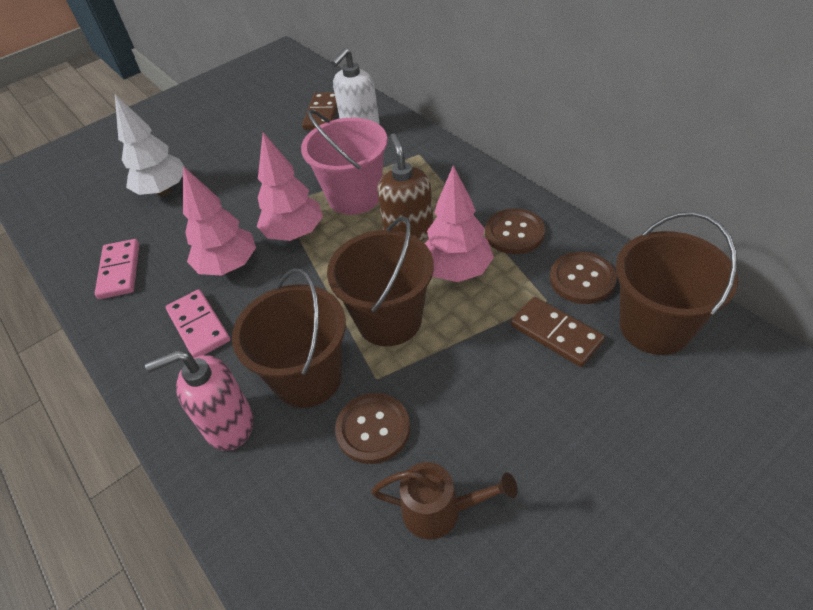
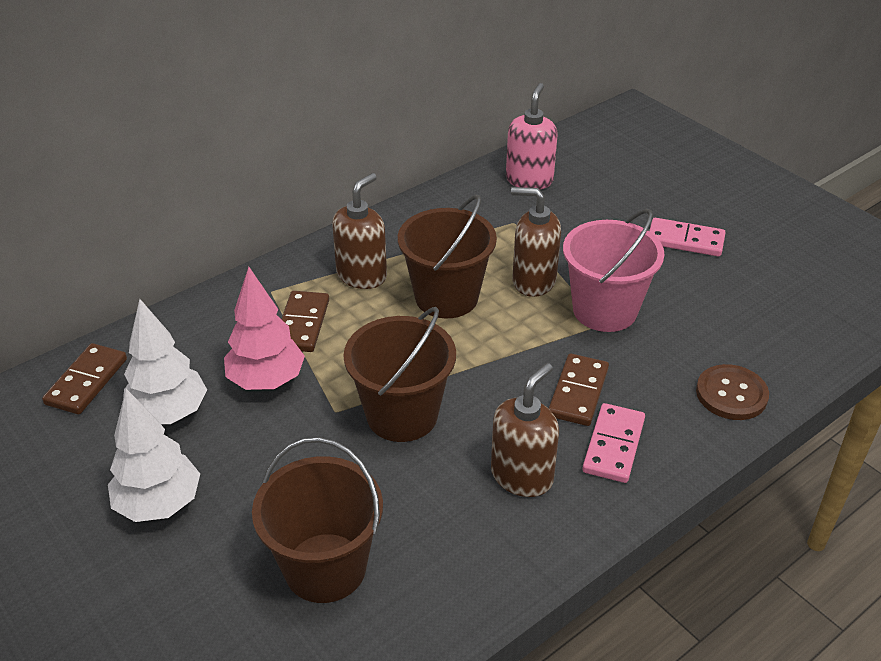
brown button: 3 -> 1
brown domino: 2 -> 3
brown soap dispenser: 1 -> 3
brown watering can: 1 -> 0
pink tree: 3 -> 1
white soap dispenser: 1 -> 0
white tree: 1 -> 2

